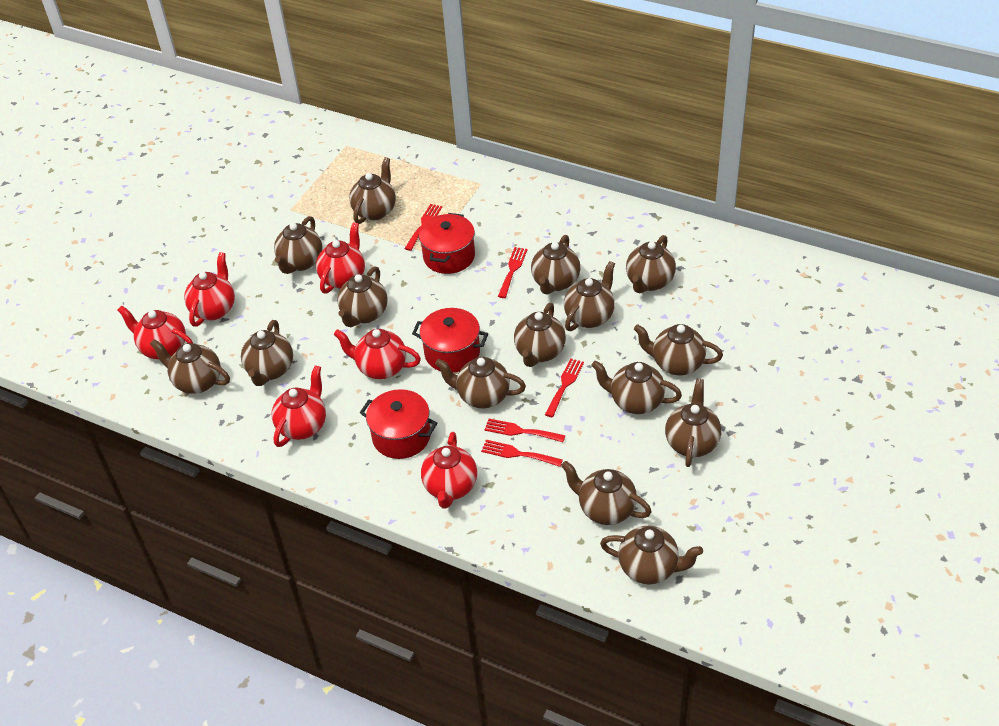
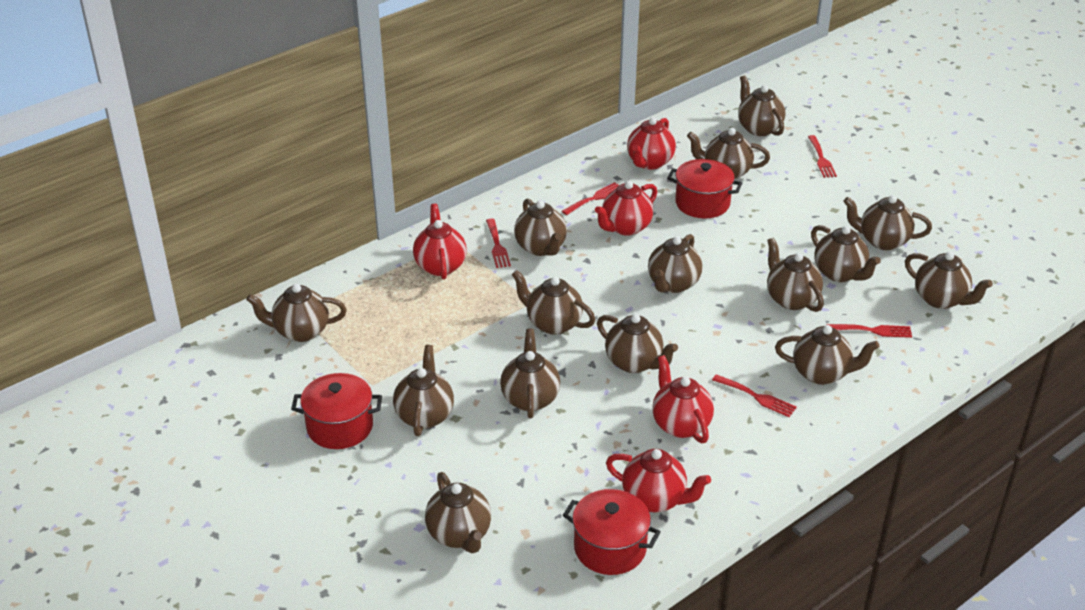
red teapot: 6 -> 5

